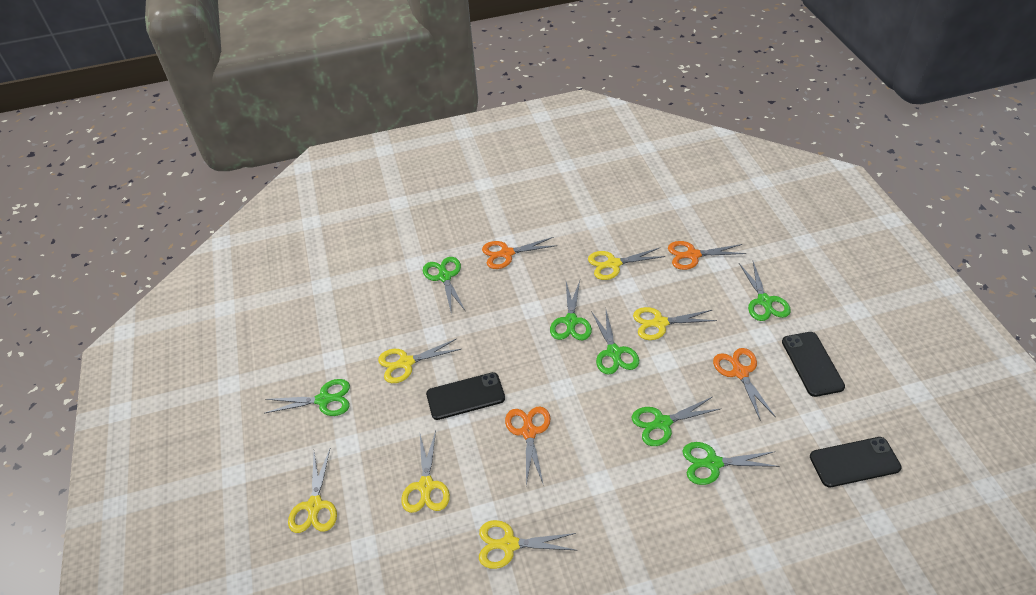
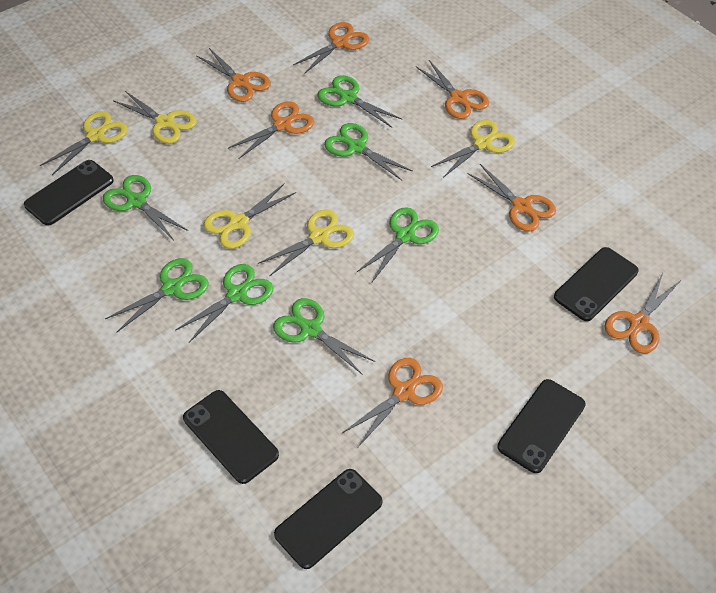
black phone: 3 -> 5
orange scissors: 4 -> 7
yellow scissors: 6 -> 5

